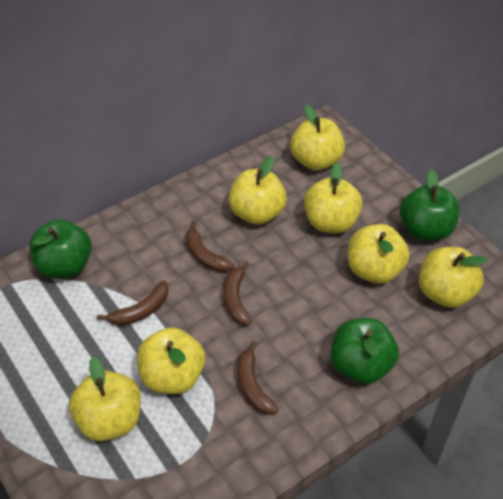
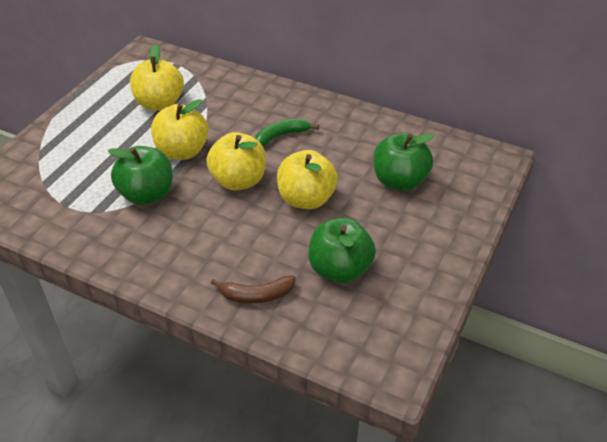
brown banana: 4 -> 1
green banana: 0 -> 1
yellow apple: 7 -> 4

